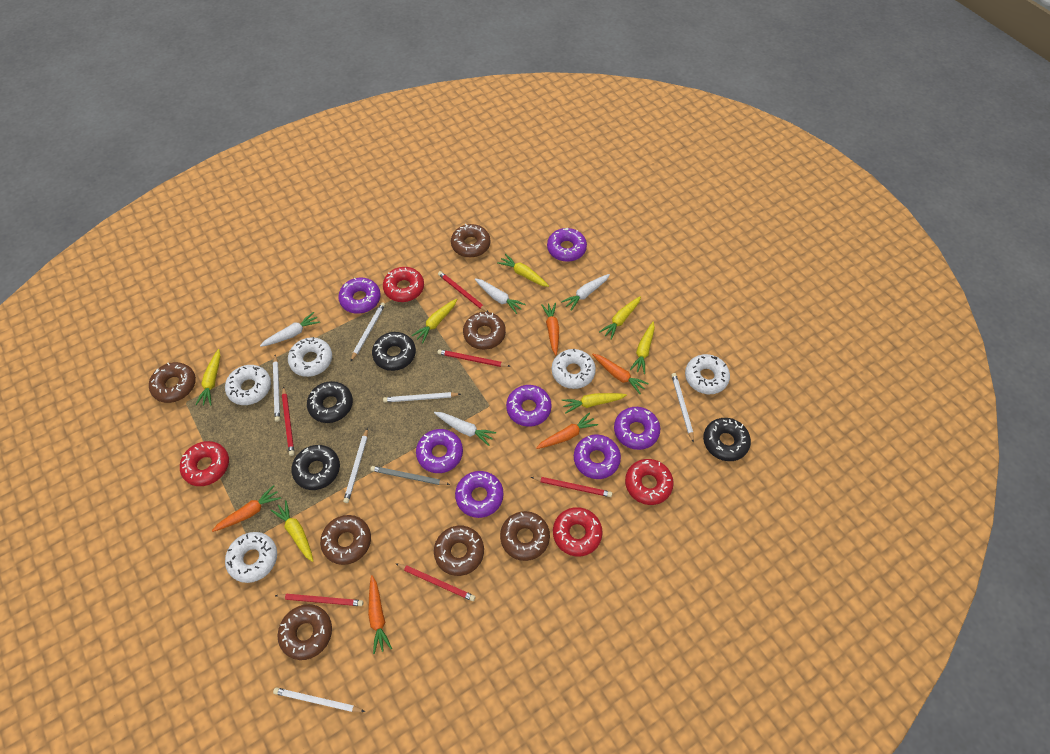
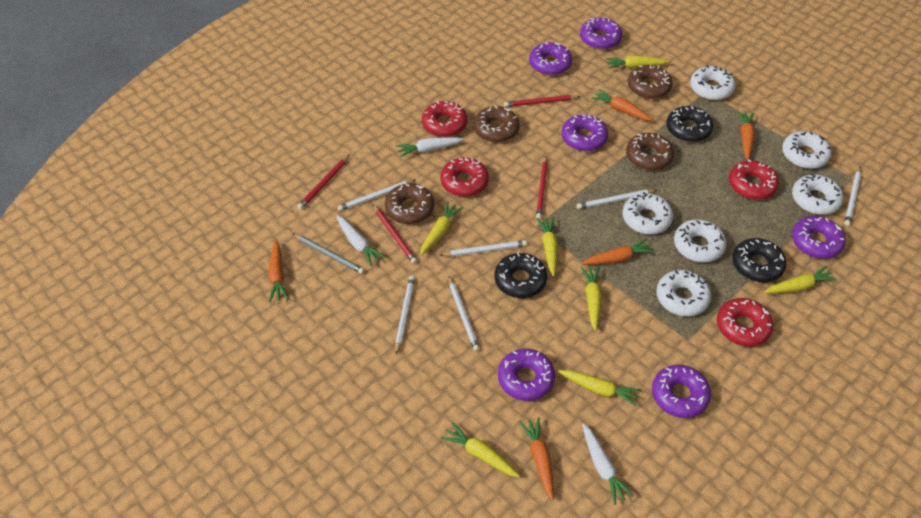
black donut: 4 -> 3
brown donut: 7 -> 4
purple donut: 7 -> 6
red pencil: 6 -> 4
white carrot: 4 -> 3
white donut: 5 -> 6

